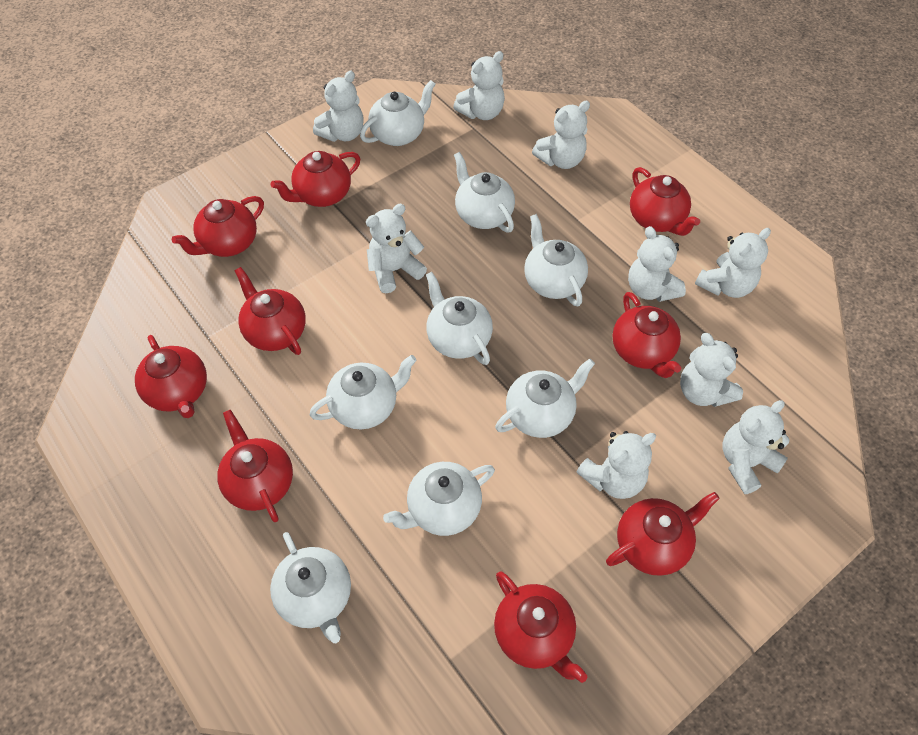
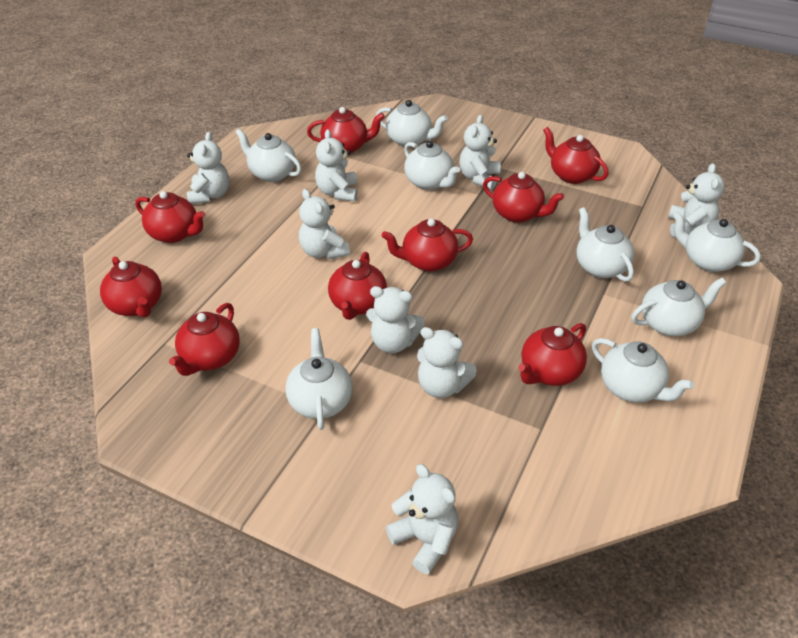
white teddy bear: 9 -> 8

